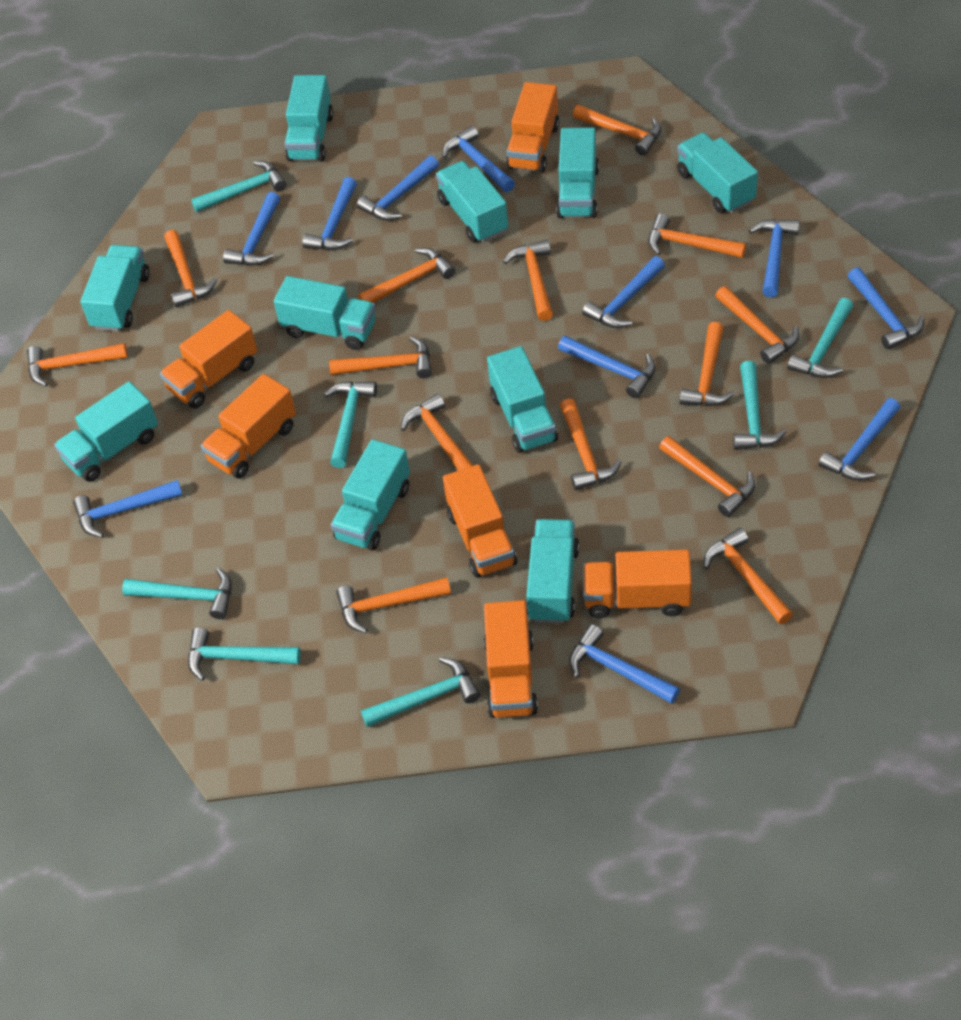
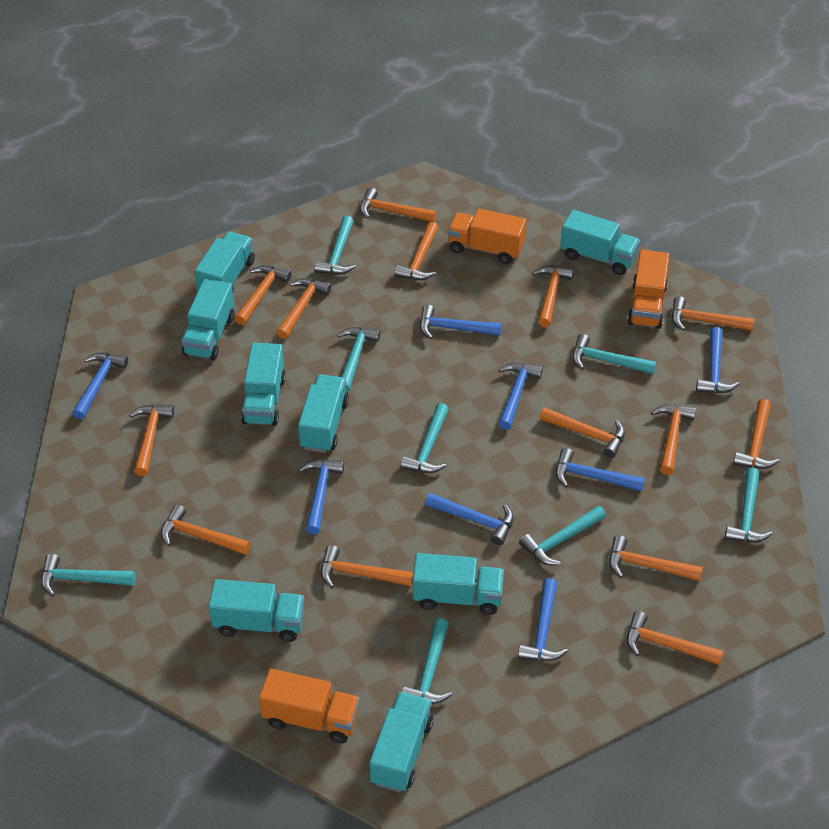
blue hammer: 11 -> 8
orange truck: 6 -> 3
turquoise hammer: 7 -> 8
turquoise truck: 10 -> 8

